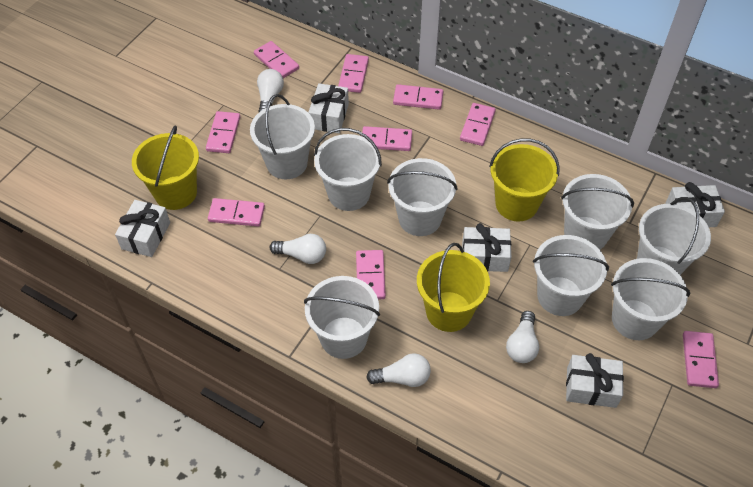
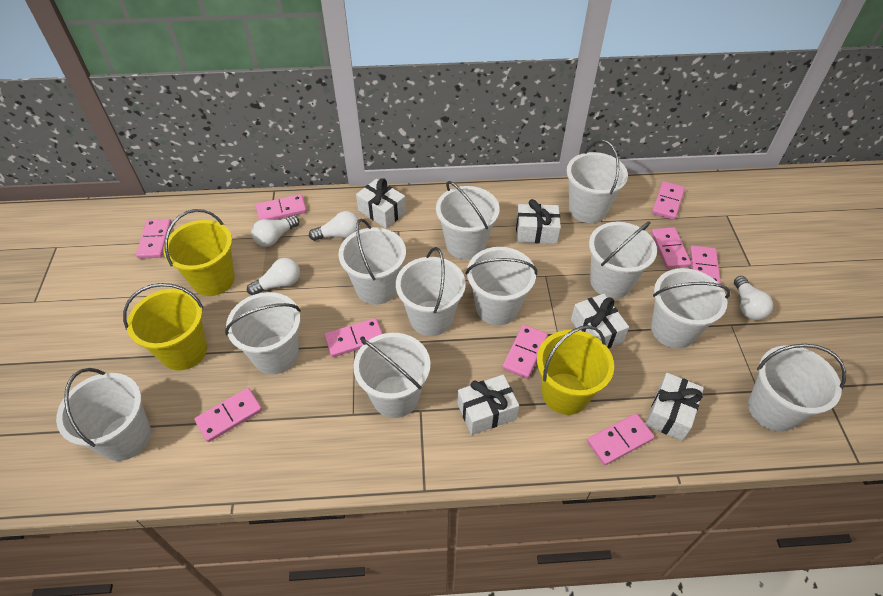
white bucket: 8 -> 11

